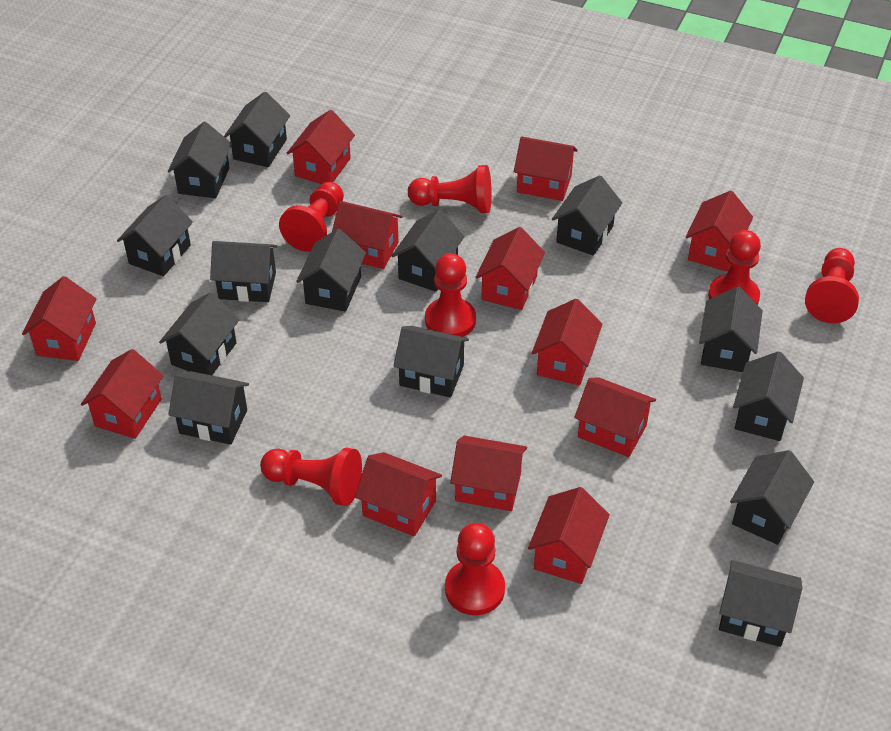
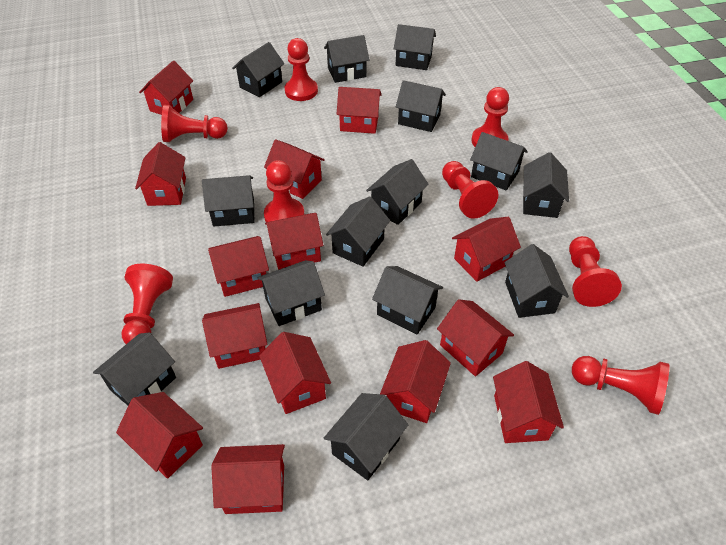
red house: 12 -> 14
red pawn: 7 -> 8

